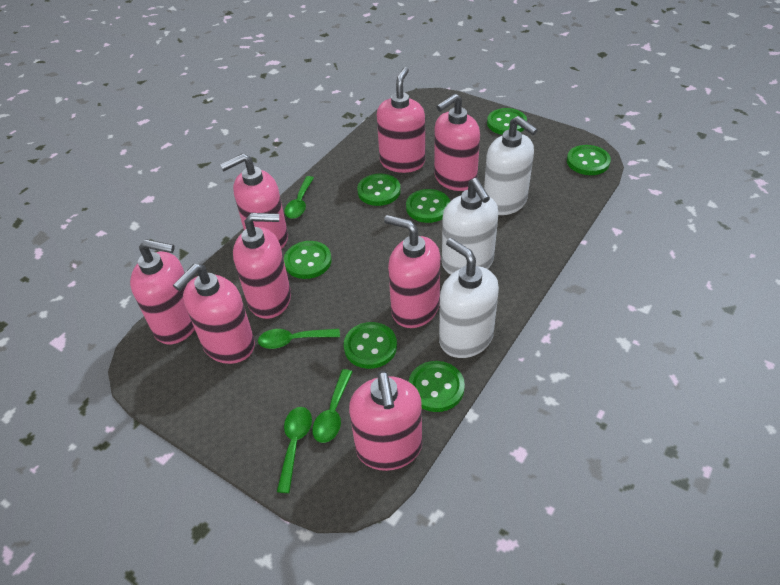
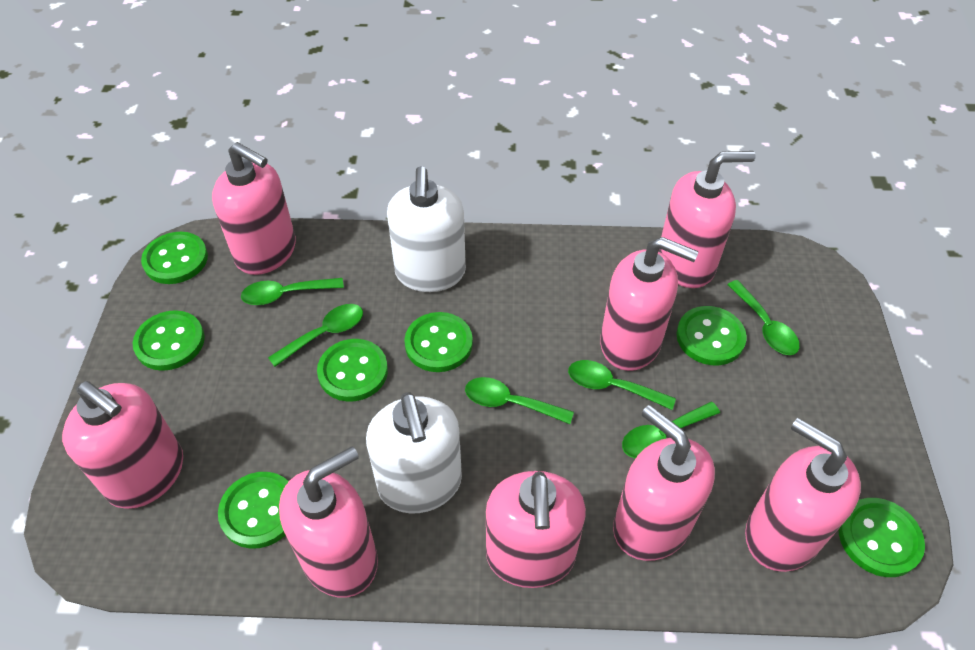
green spoon: 4 -> 6
white soap dispenser: 3 -> 2

